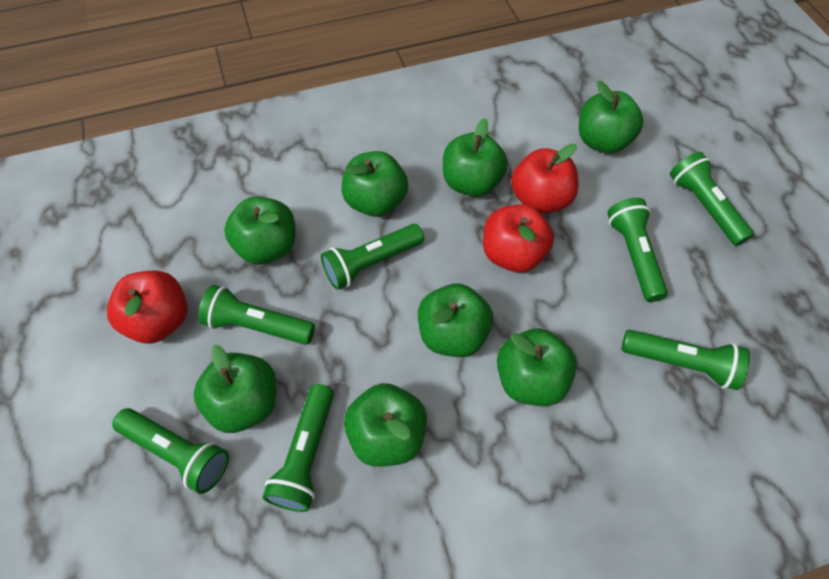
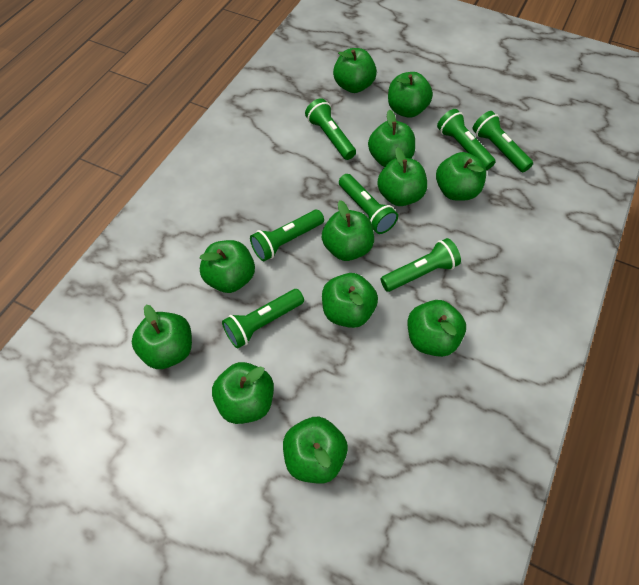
green apple: 8 -> 12
red apple: 3 -> 0

